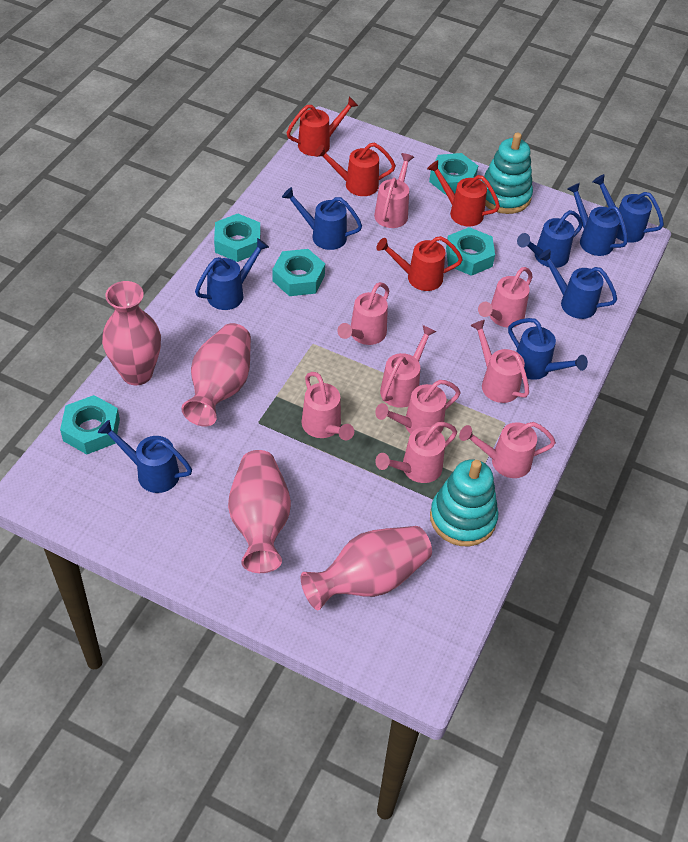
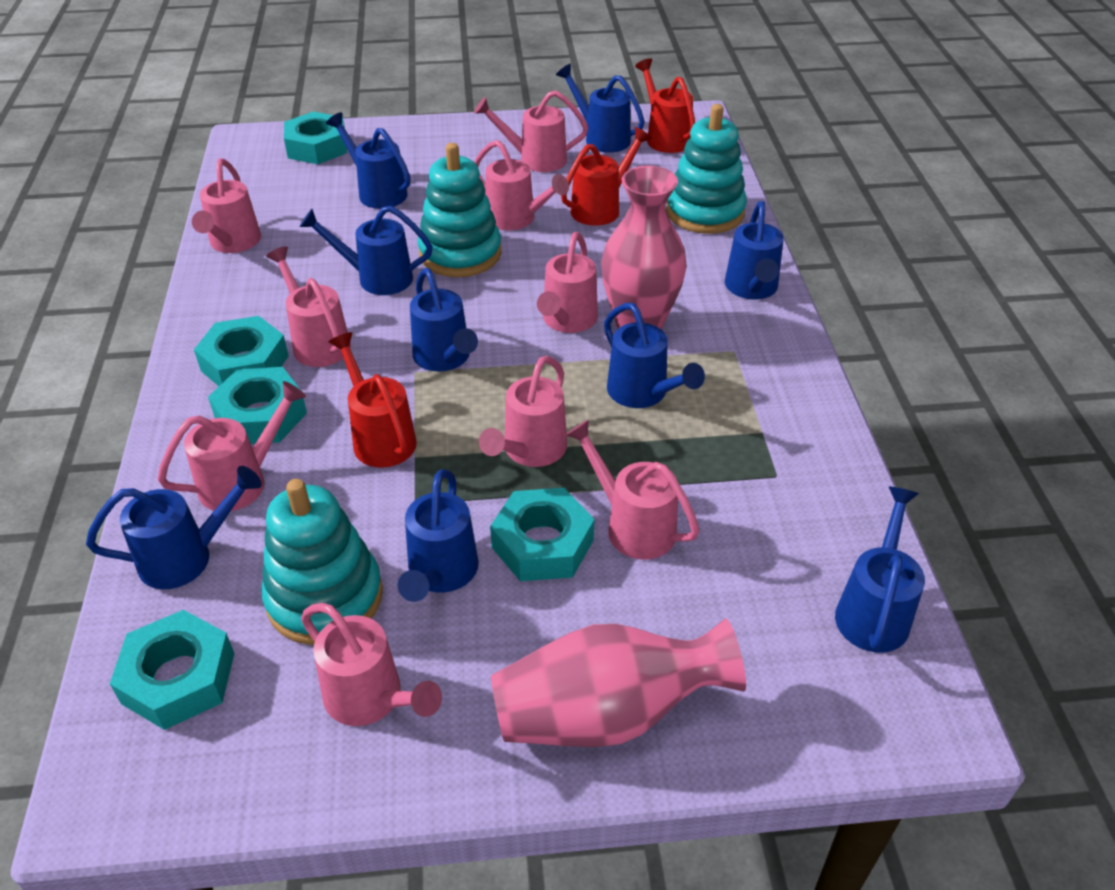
blue watering can: 8 -> 9
pink vase: 4 -> 2
red watering can: 4 -> 3
turquoise stacking toy: 2 -> 3

